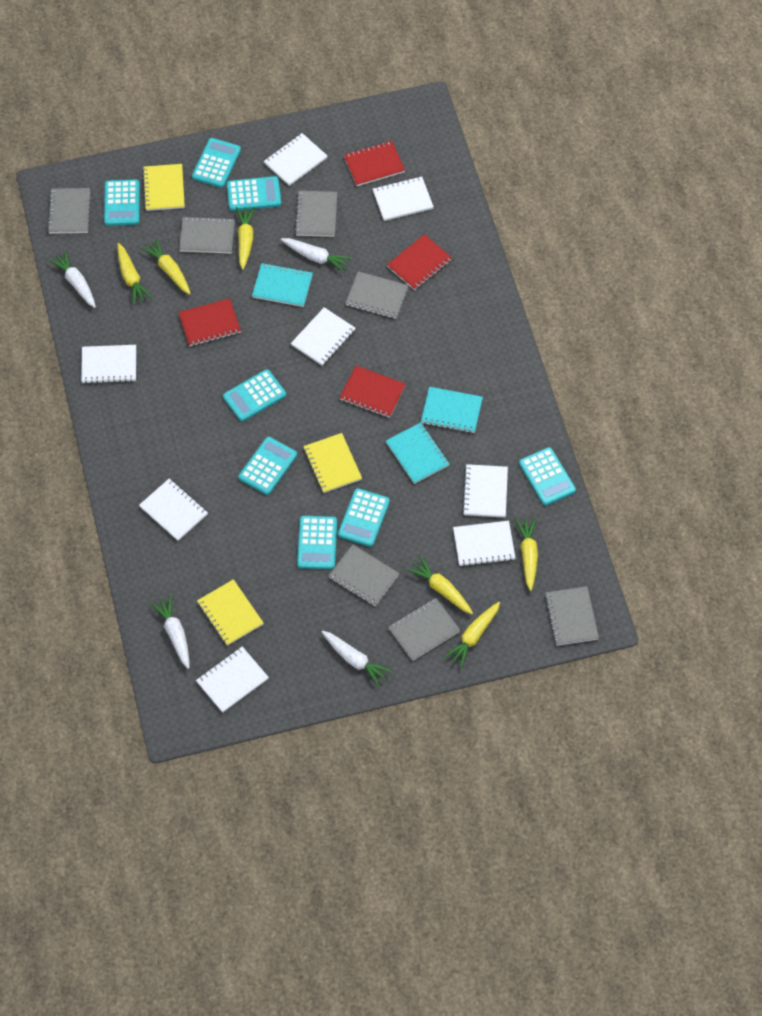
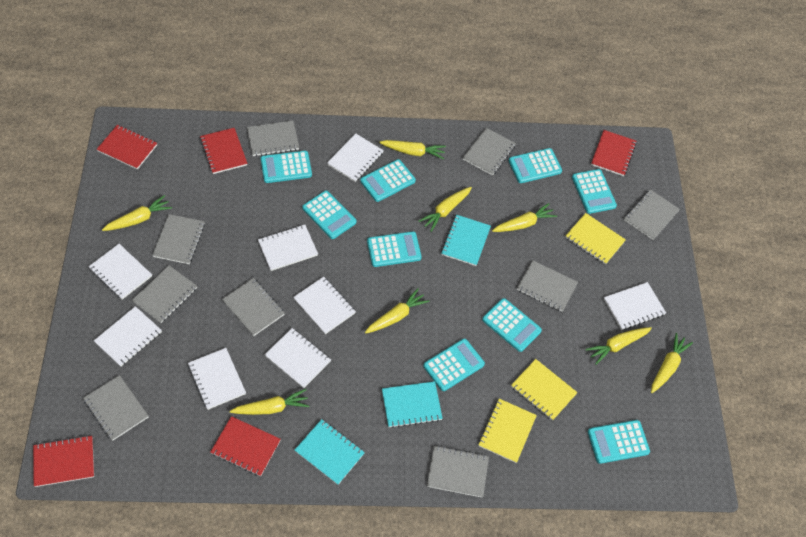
grey notebook: 7 -> 9
red notebook: 4 -> 5
turquoise calculator: 8 -> 9
white carrot: 4 -> 0
yellow carrot: 6 -> 8

